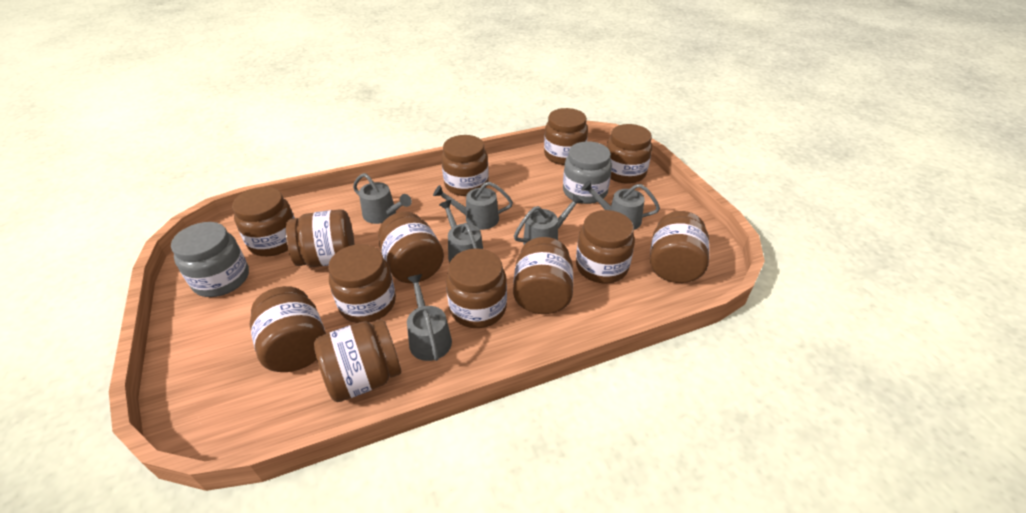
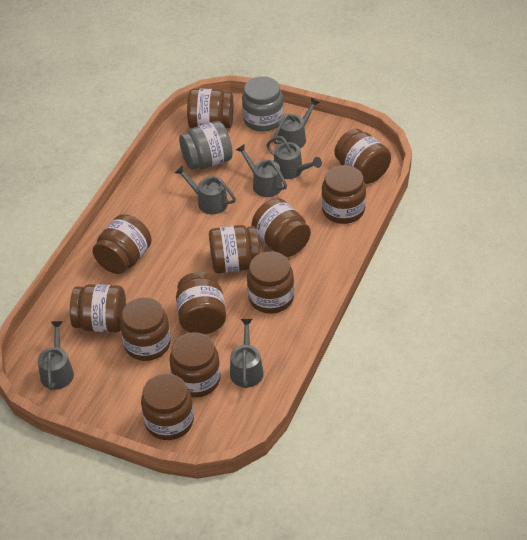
brown jar: 13 -> 12

